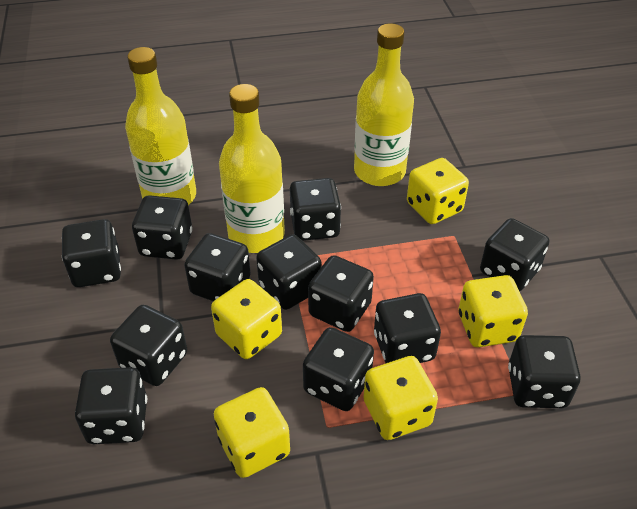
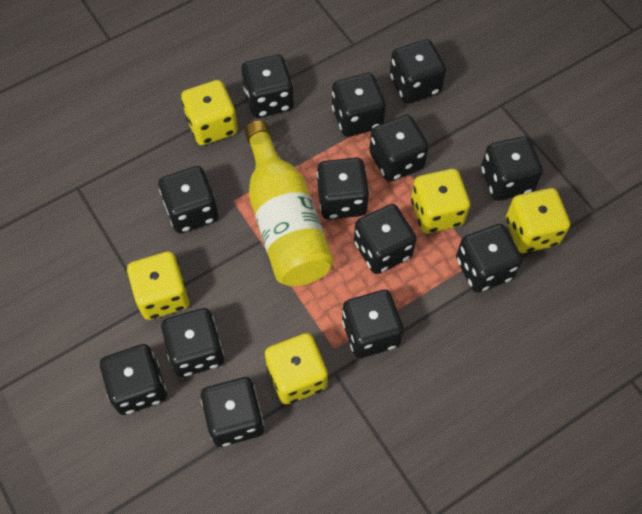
black dice: 12 -> 13
yellow bottle: 3 -> 1

